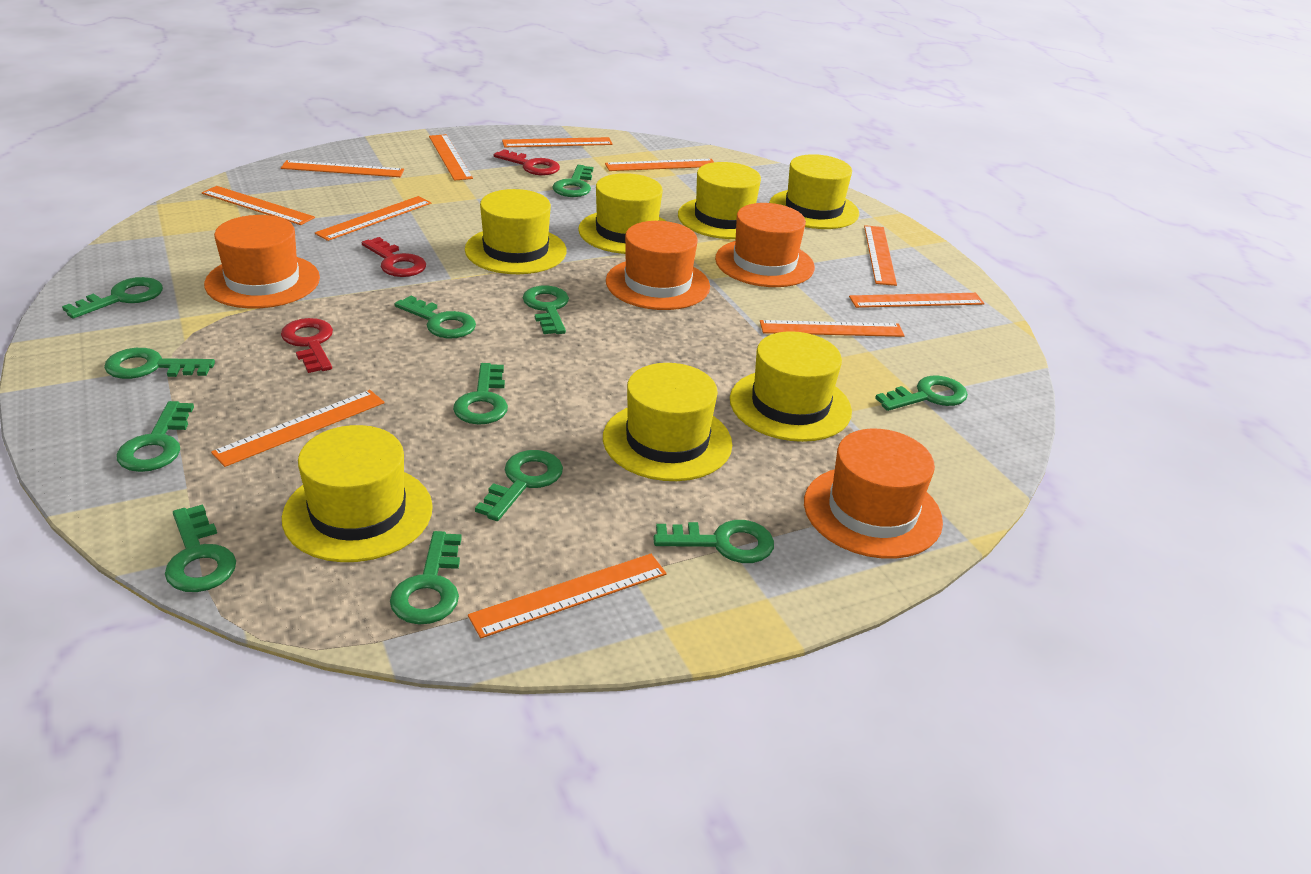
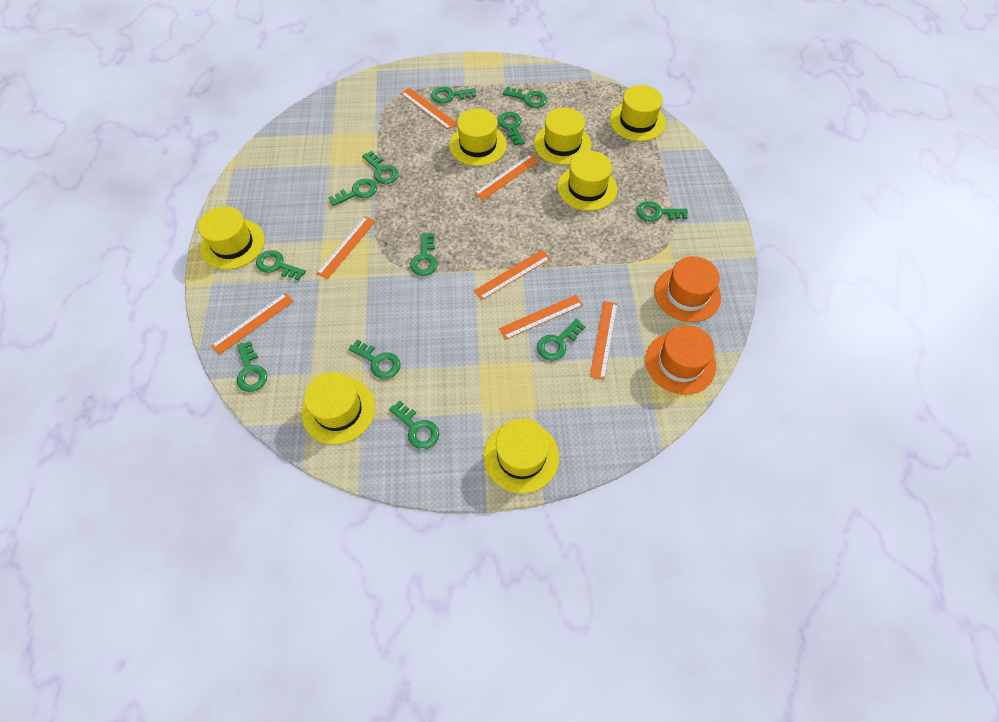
orange hat: 4 -> 2
orange ruler: 11 -> 7
red key: 3 -> 0

